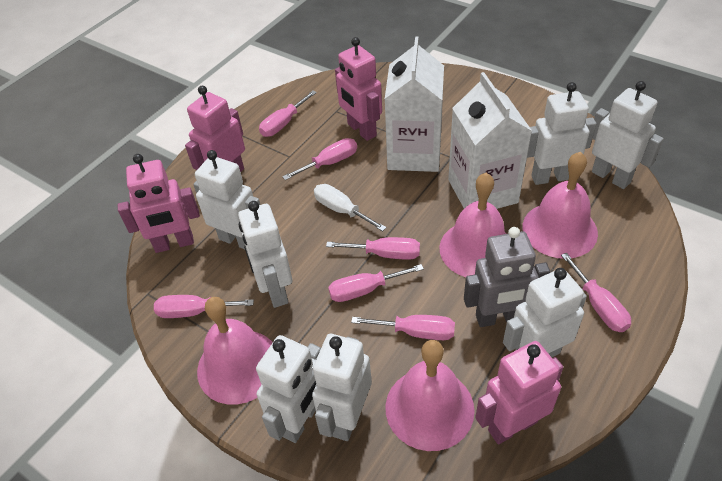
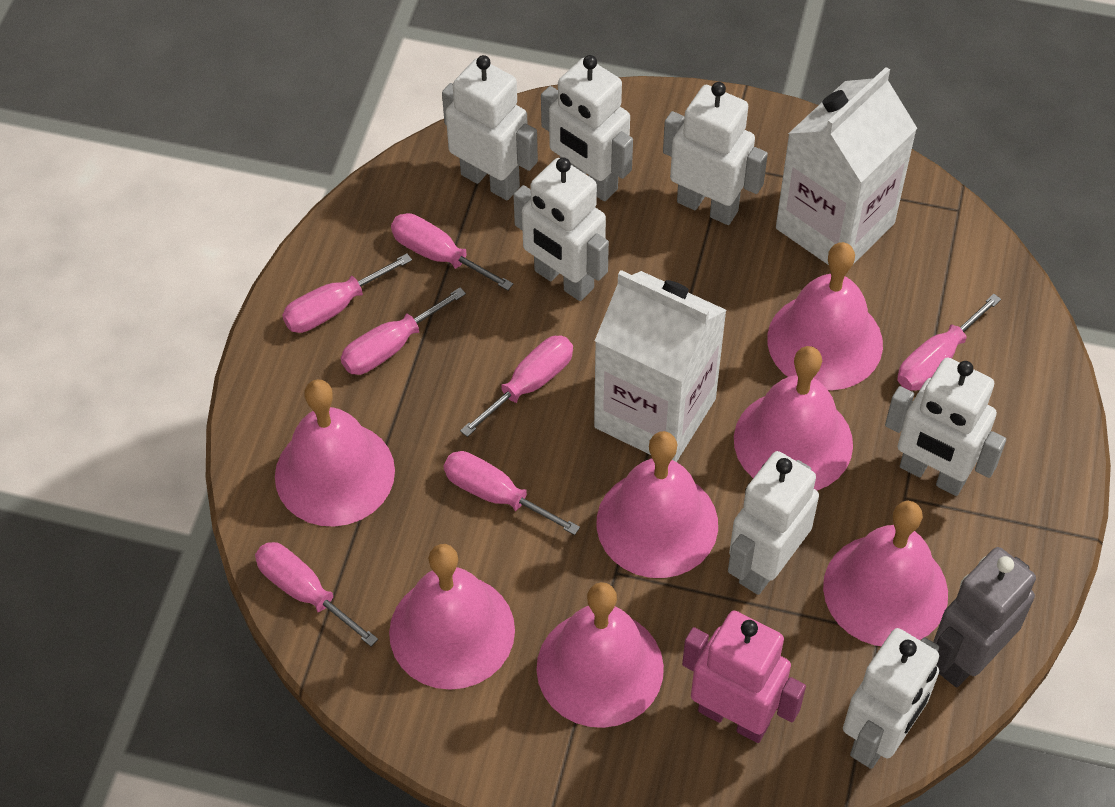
pink bell: 4 -> 7
pink robot: 4 -> 1
white screwdriver: 1 -> 0

